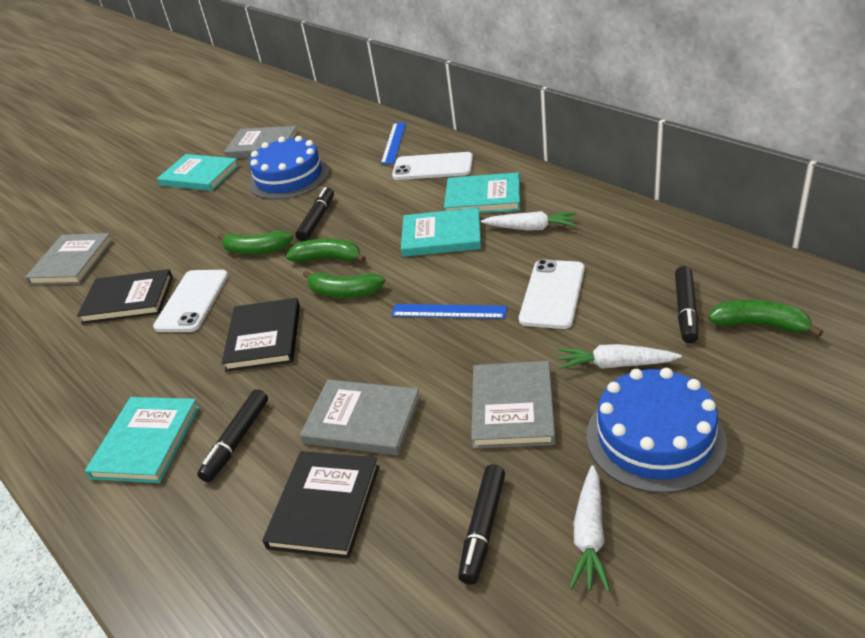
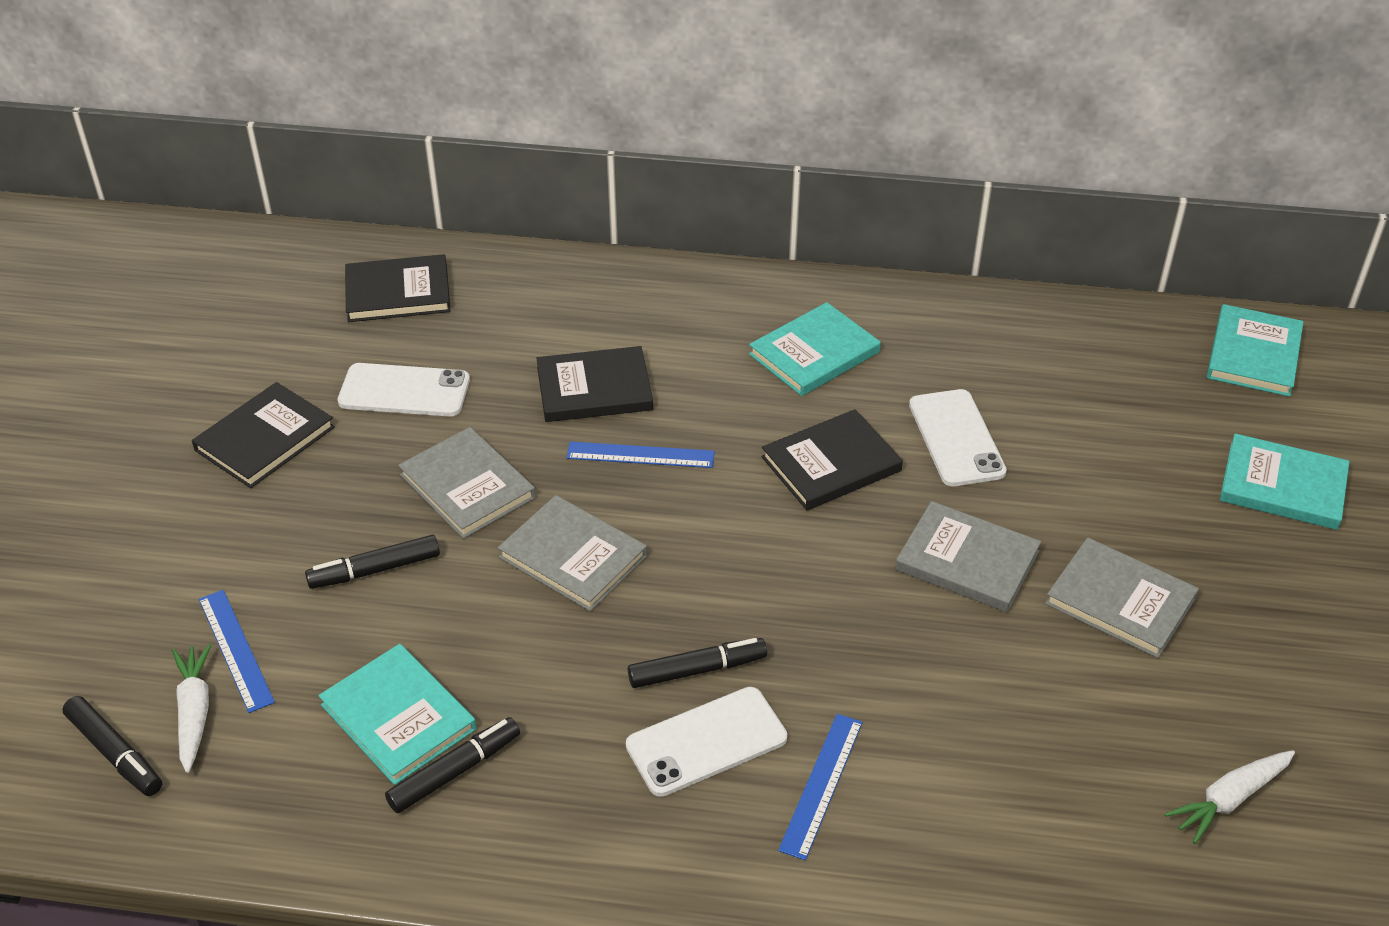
black book: 3 -> 4
blue cake: 2 -> 0
blue ruler: 2 -> 3
green banana: 4 -> 0
white carrot: 3 -> 2

